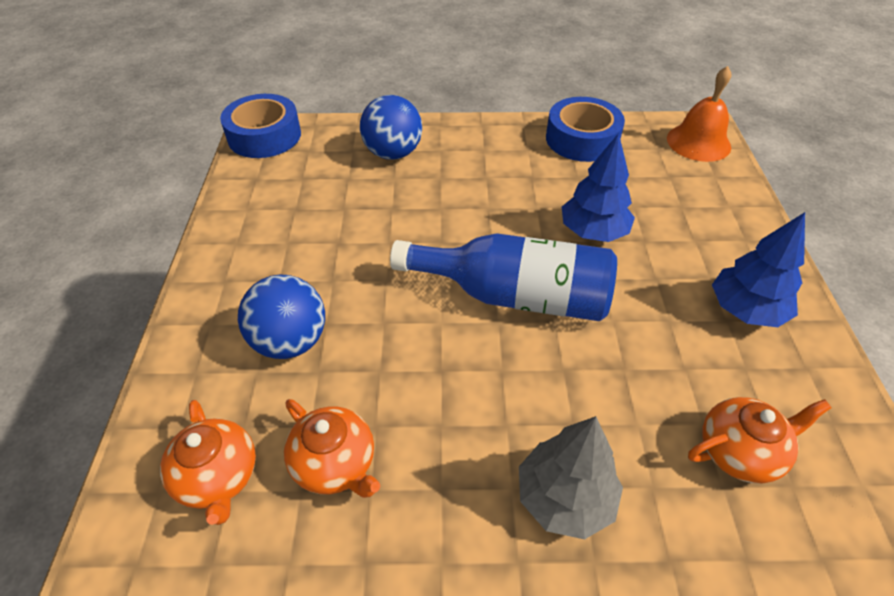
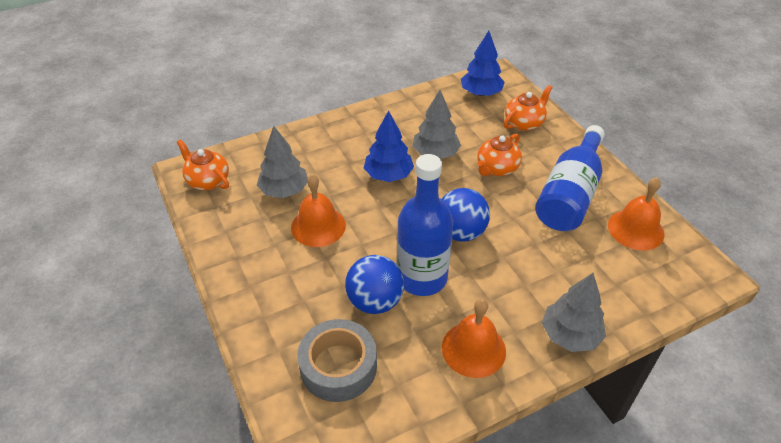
blue bottle: 1 -> 2
blue tape: 2 -> 0
grey tape: 0 -> 1
grey tree: 1 -> 3
orange bell: 1 -> 3

